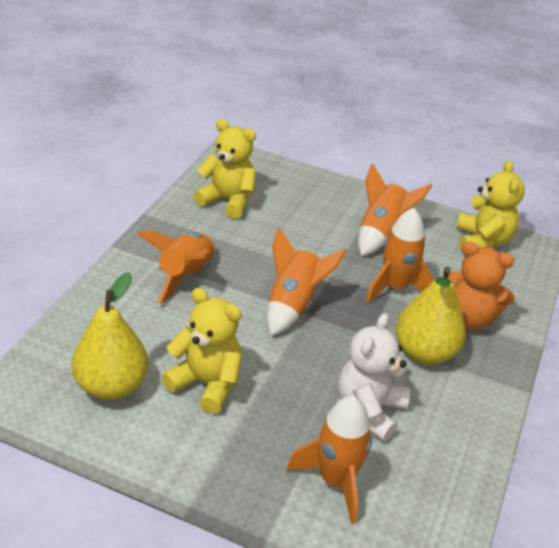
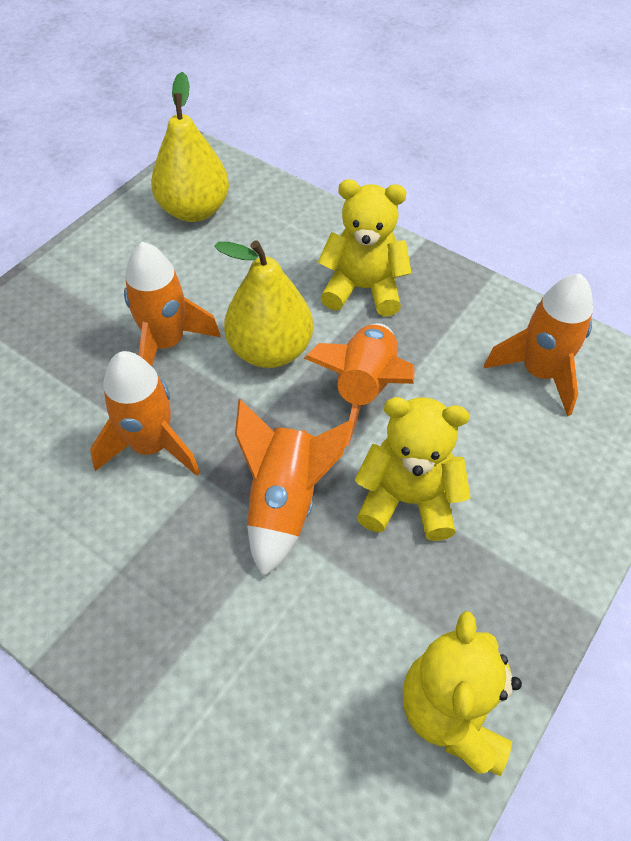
orange teddy bear: 1 -> 0
white teddy bear: 1 -> 0

